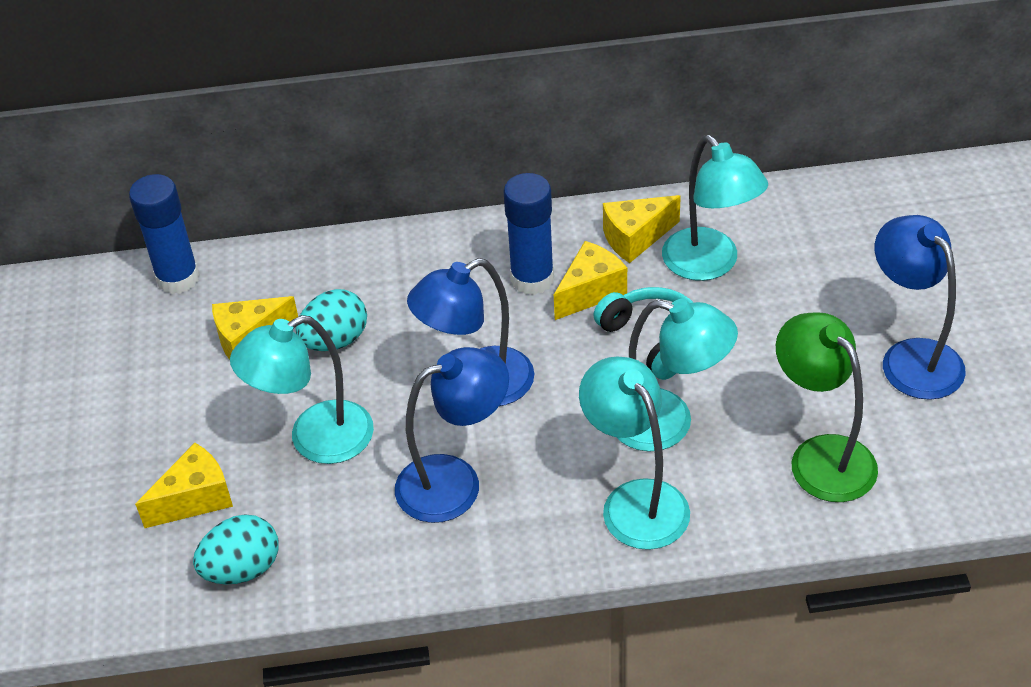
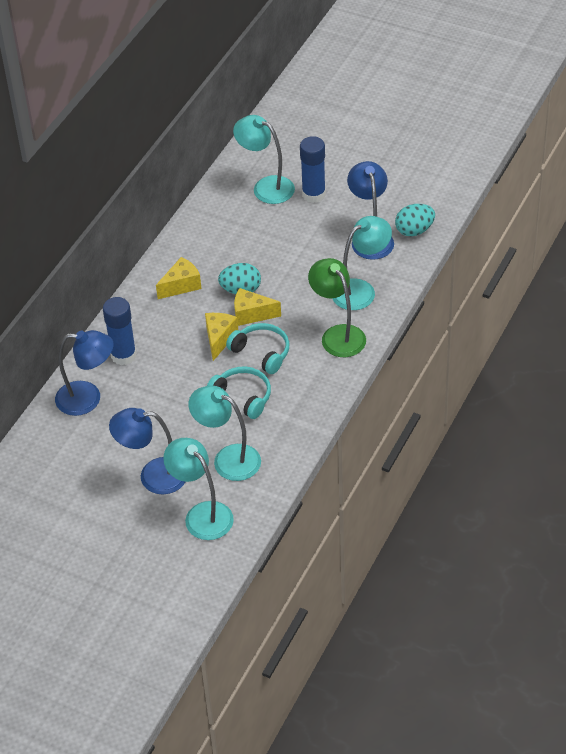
turquoise headphones: 1 -> 2
yellow cheese: 4 -> 3

